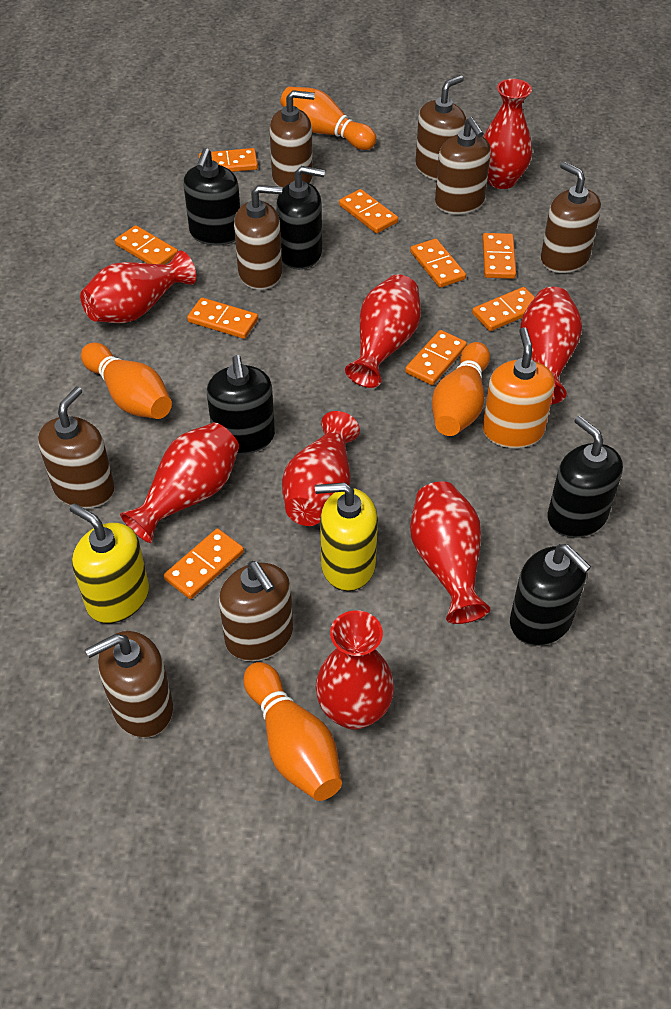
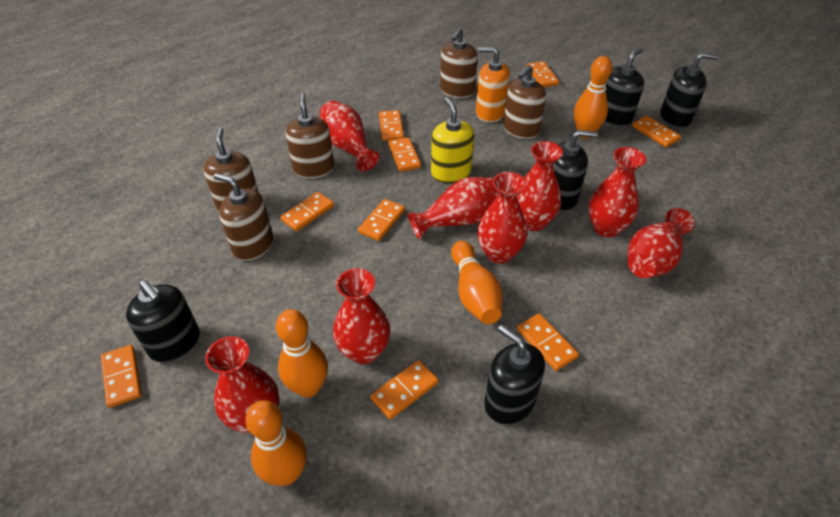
brown soap dispenser: 8 -> 5
yellow soap dispenser: 2 -> 1

